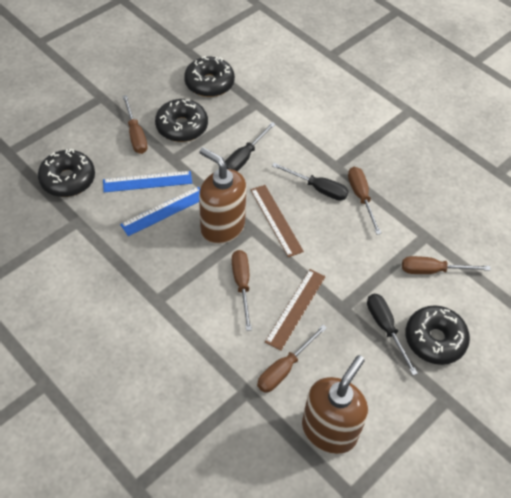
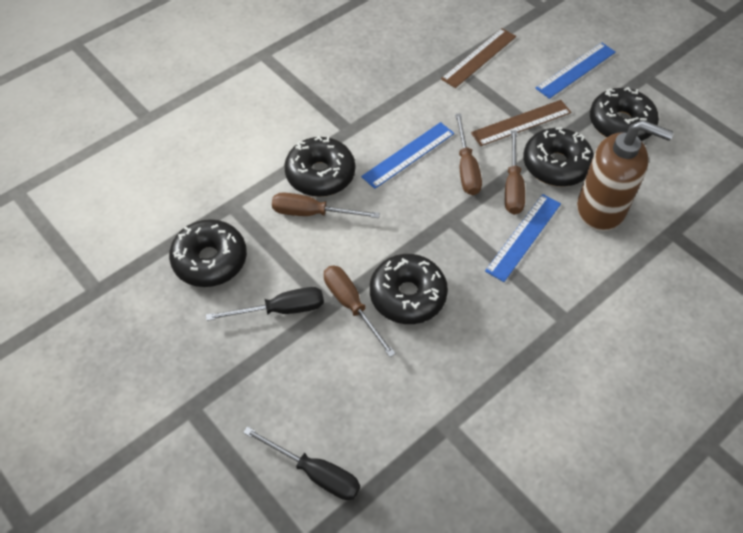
black donut: 4 -> 5
black screwdriver: 3 -> 2
blue ruler: 2 -> 3
brown screwdriver: 5 -> 4
brown soap dispenser: 2 -> 1

